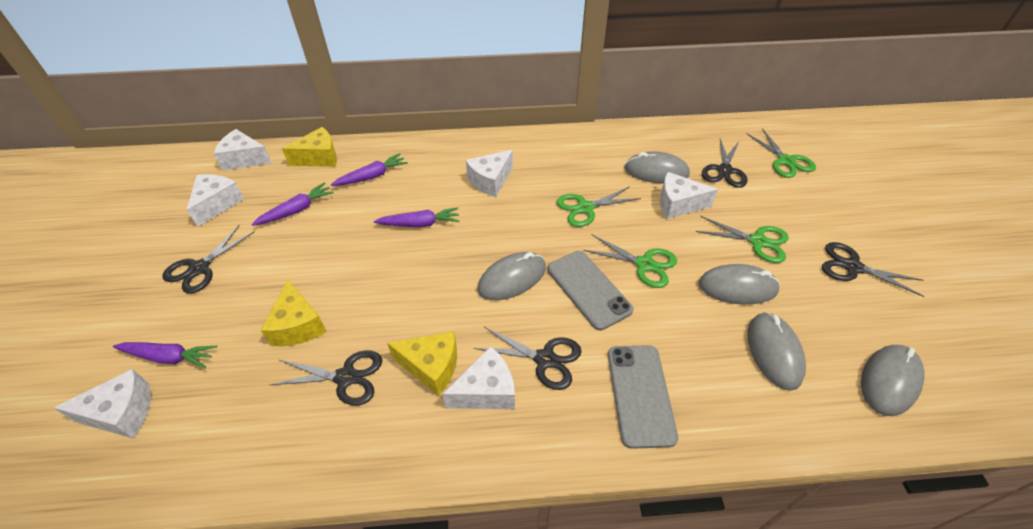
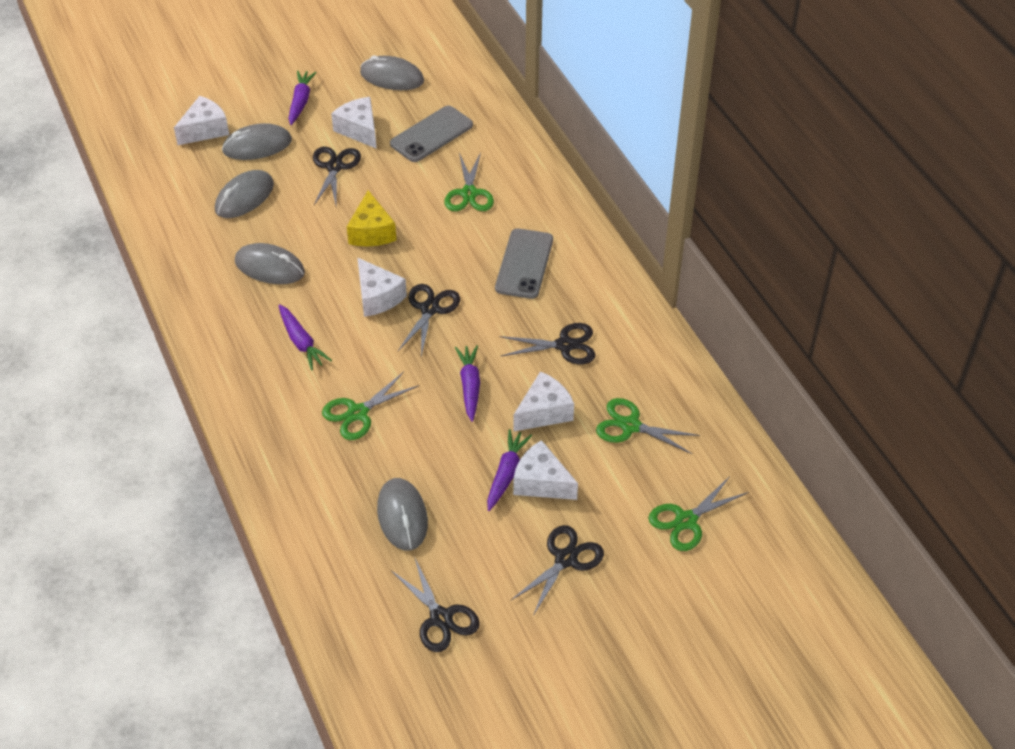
white cheese: 6 -> 5
yellow cheese: 3 -> 1

